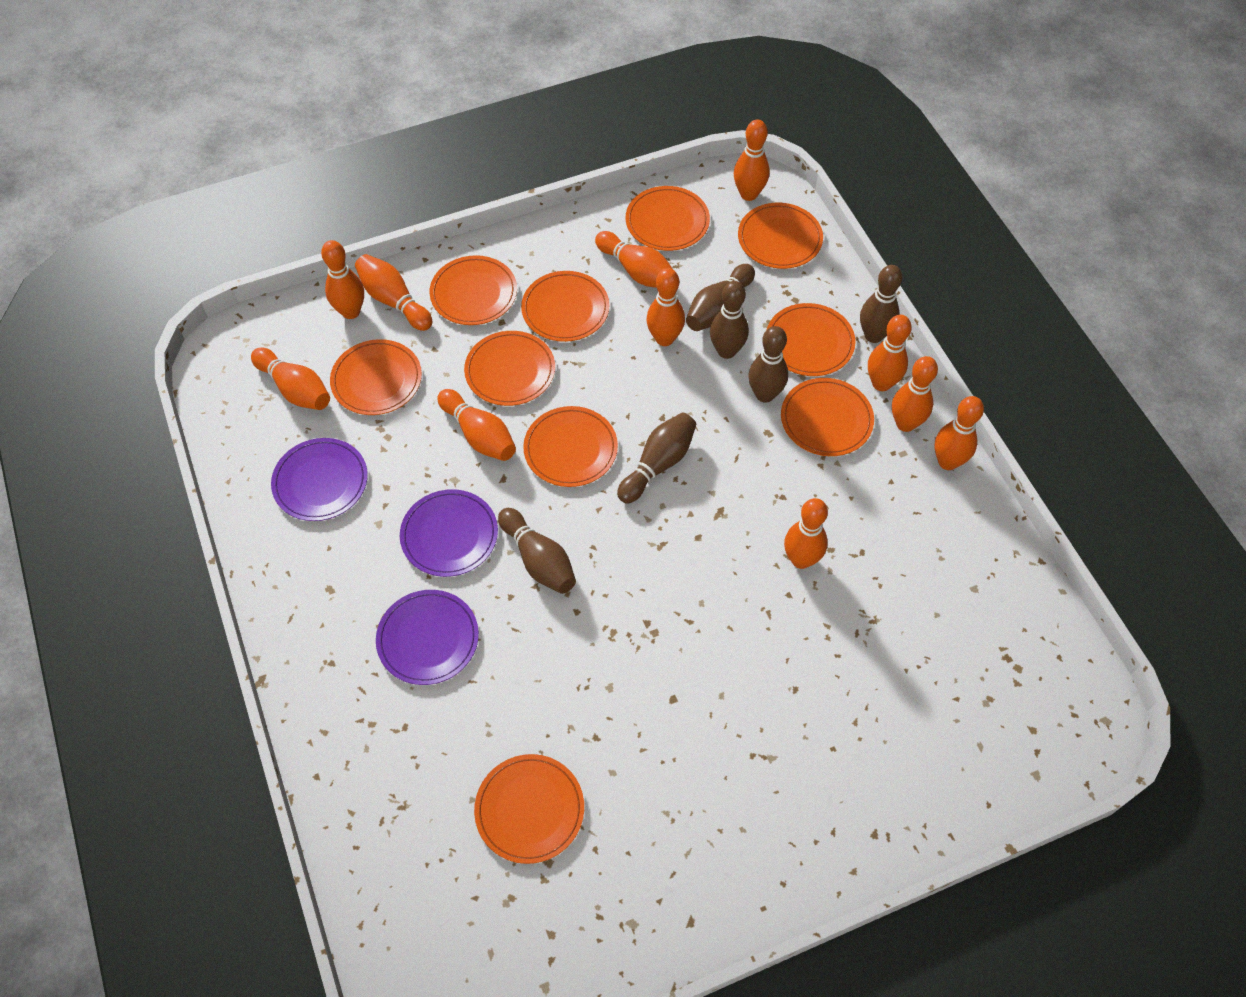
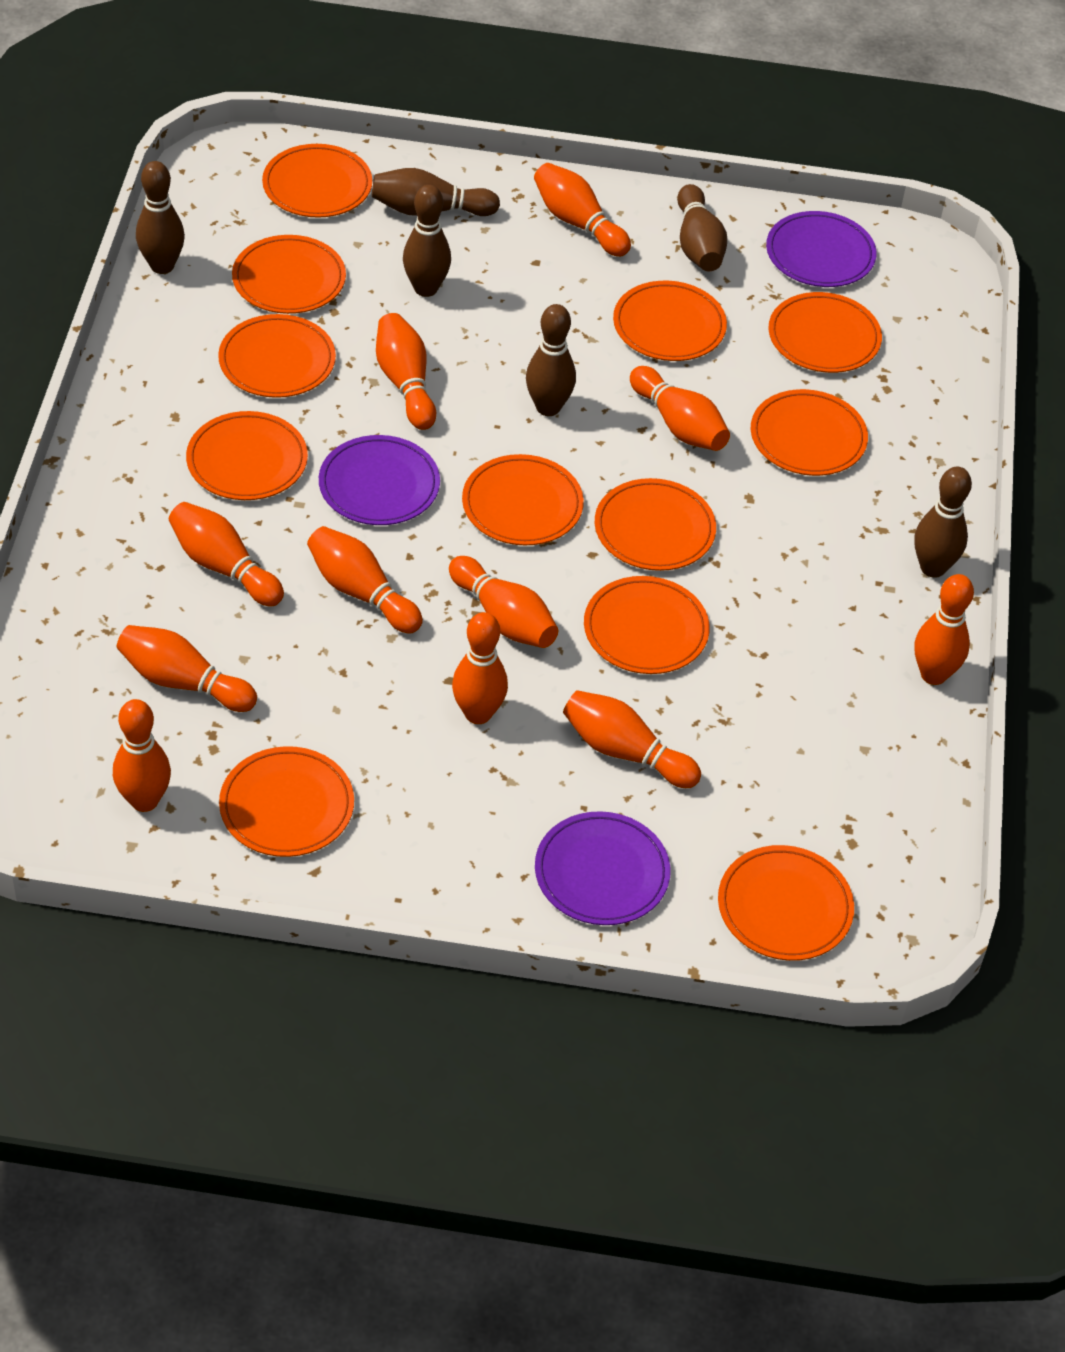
orange plate: 10 -> 12

